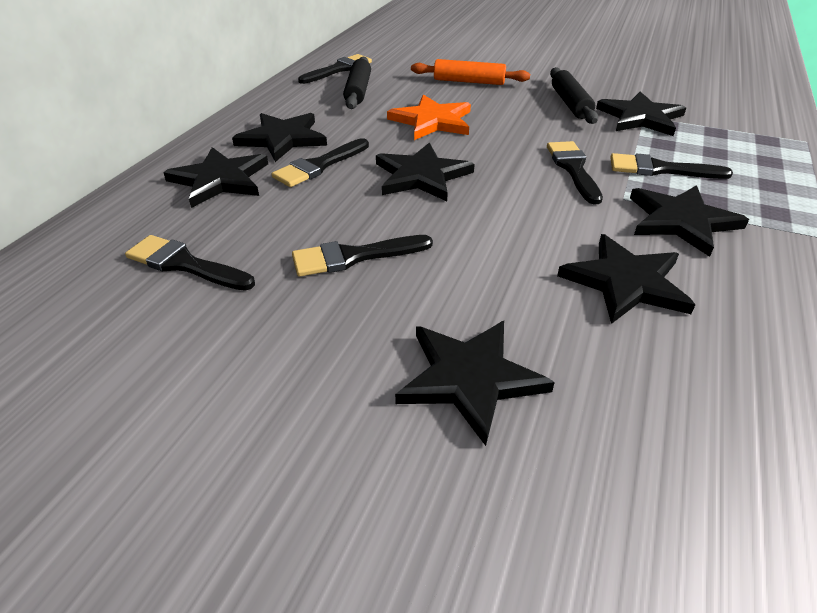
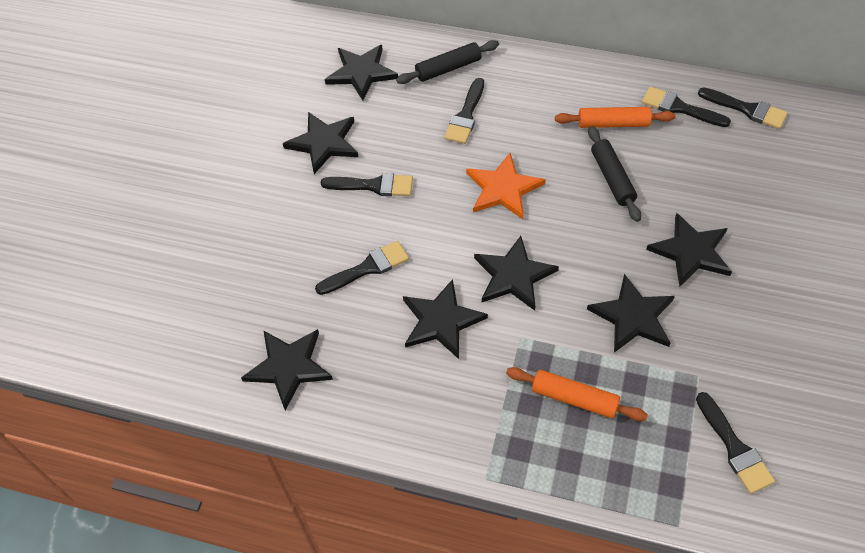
orange rolling pin: 1 -> 2

